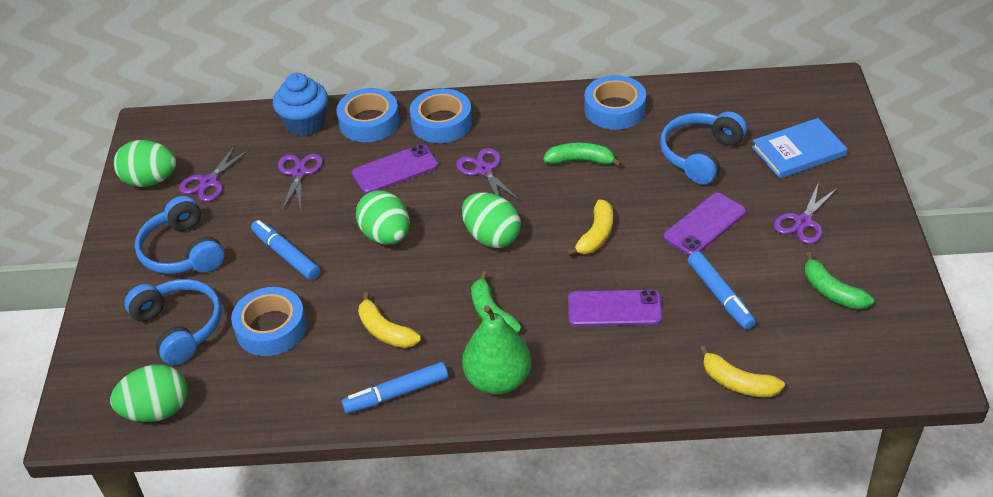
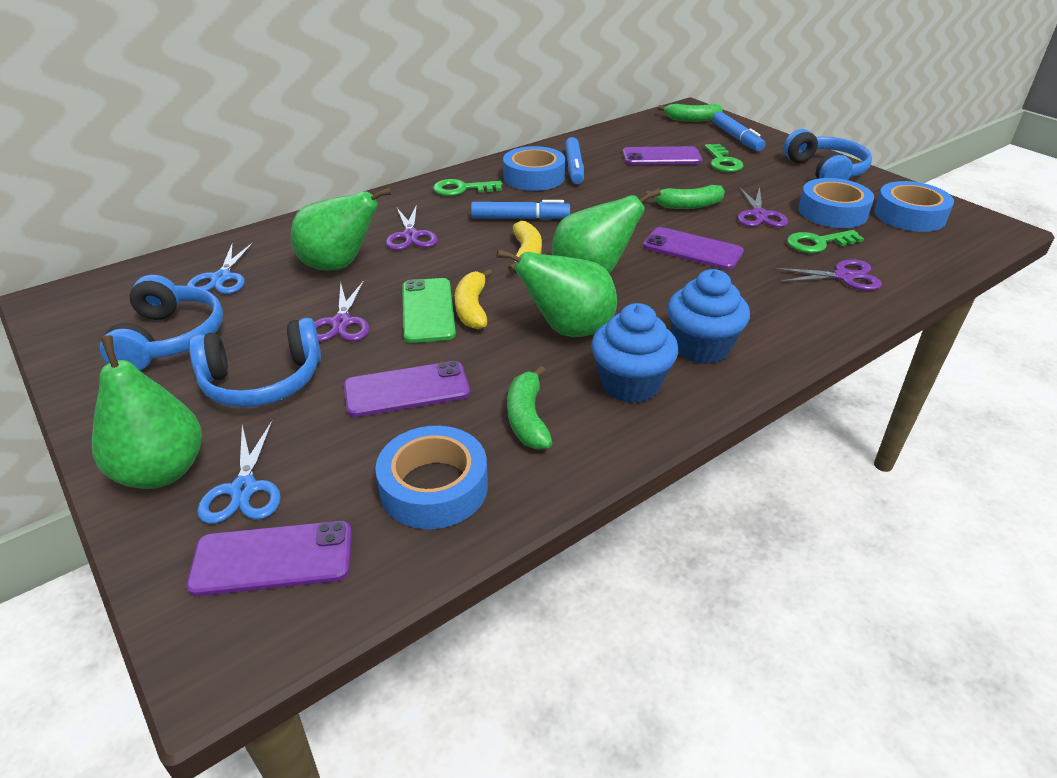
blue book: 1 -> 0
blue cupcake: 1 -> 2
blue scissors: 0 -> 2
green egg: 4 -> 0
green key: 0 -> 3
green pear: 1 -> 4
green phone: 0 -> 1
purple phone: 3 -> 4
yellow banana: 3 -> 2

